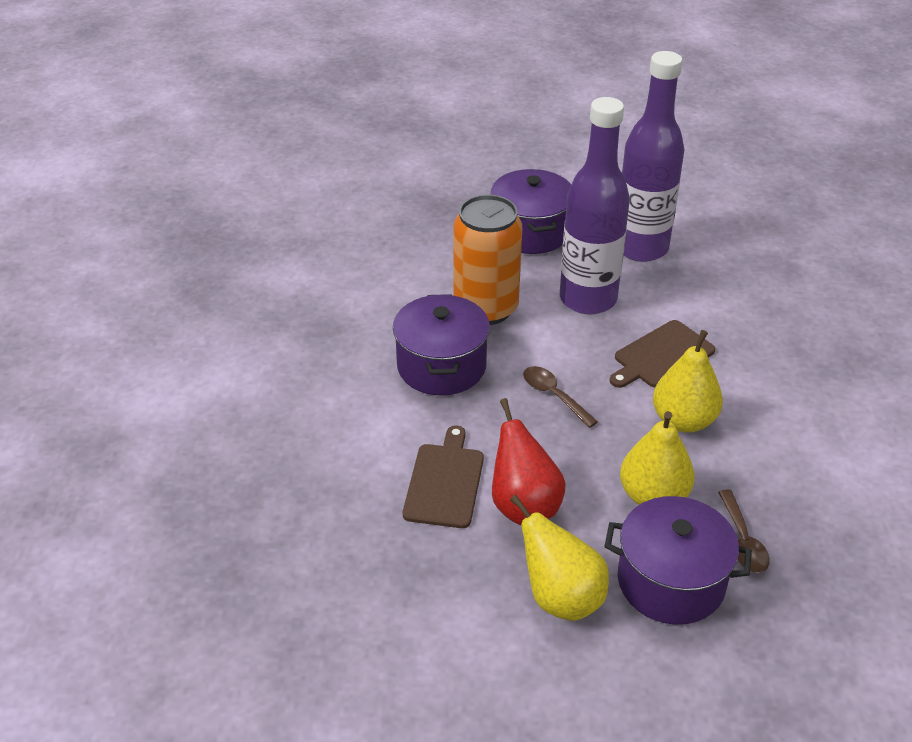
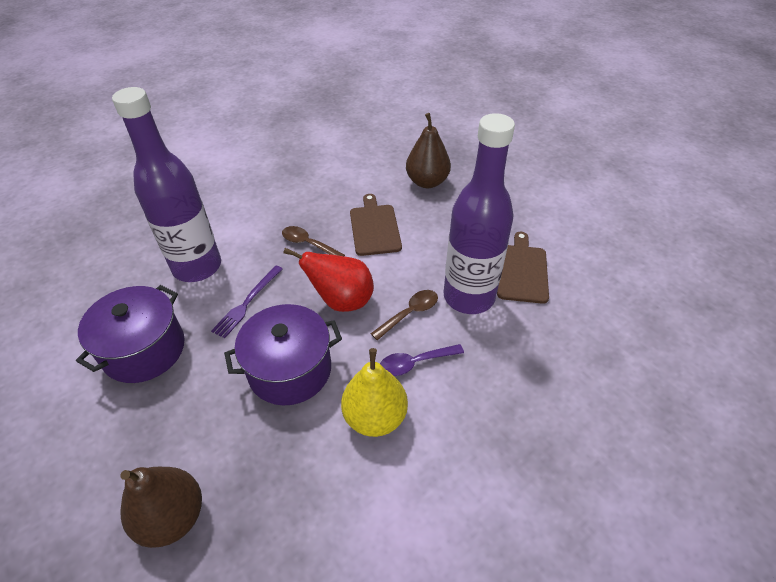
brown pear: 0 -> 2
orange can: 1 -> 0
purple fork: 0 -> 1
purple pot: 3 -> 2
purple spoon: 0 -> 1
yellow pear: 3 -> 1

